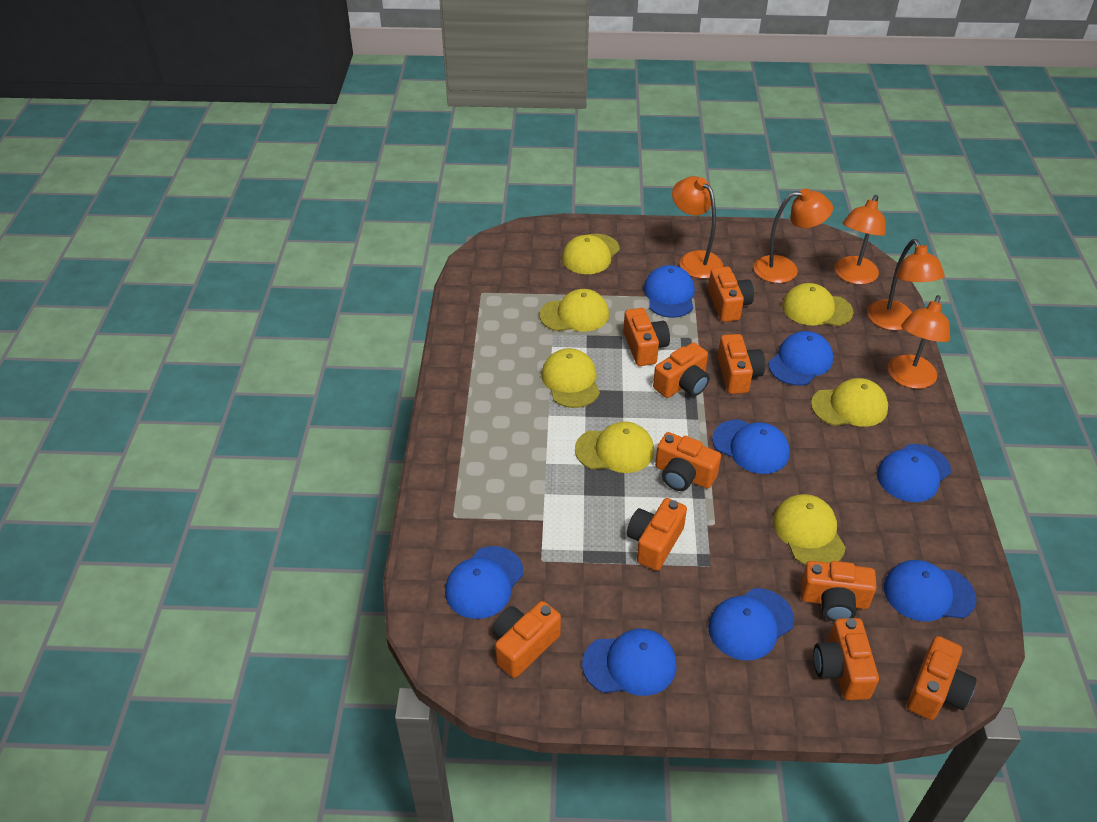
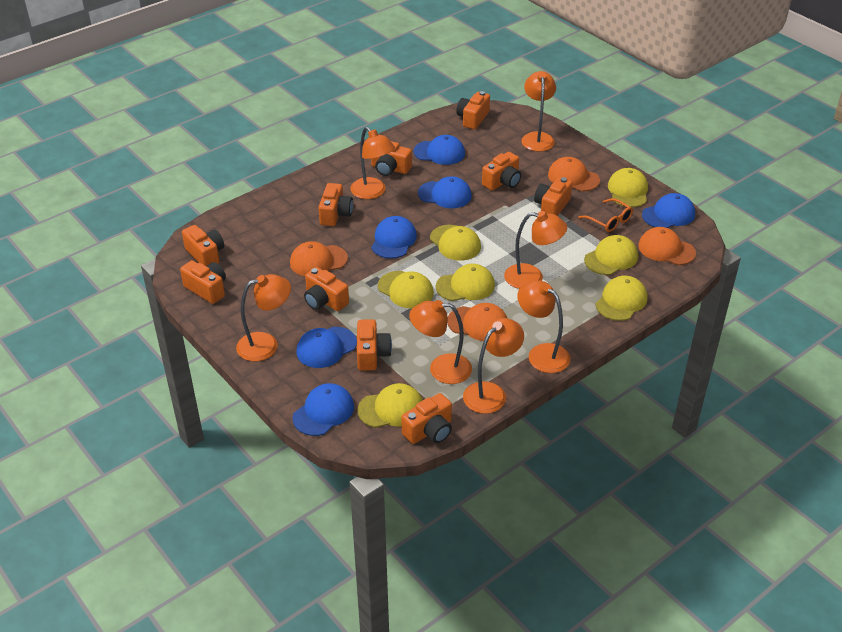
blue cap: 8 -> 6
orange cap: 0 -> 4
orange glasses: 0 -> 1
orange lamp: 5 -> 7

